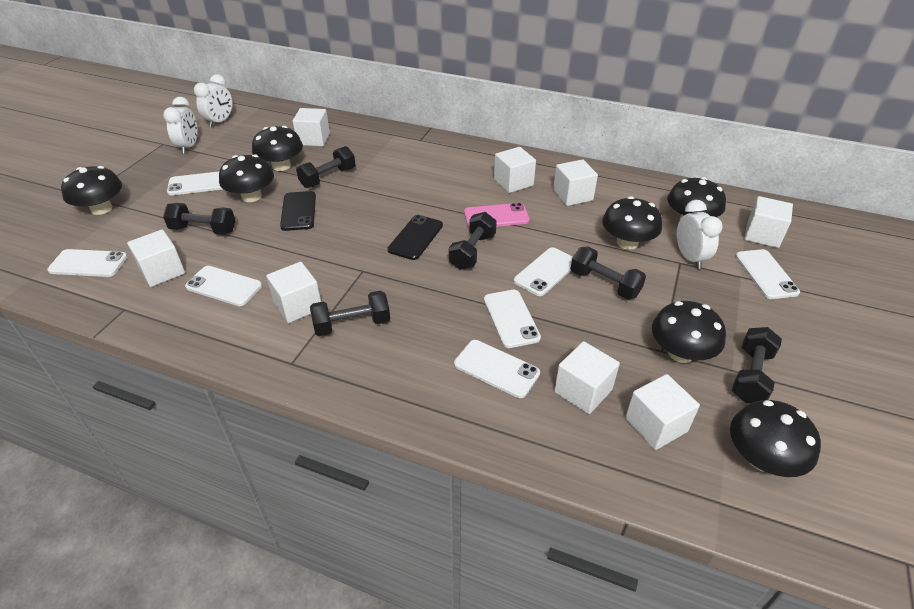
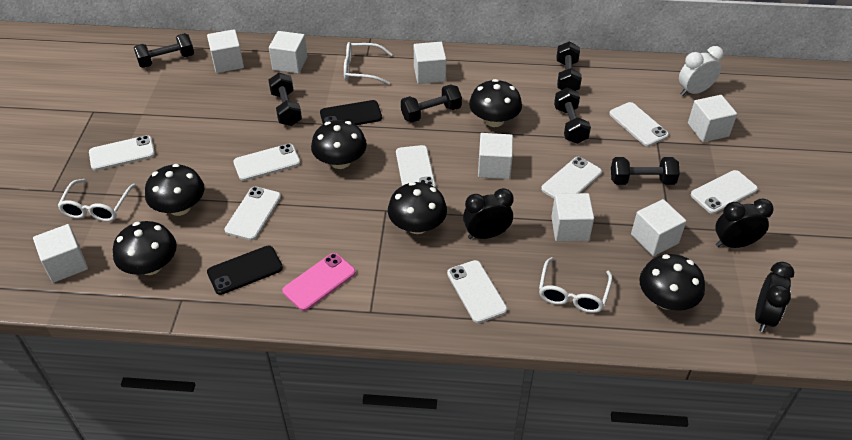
black clock: 0 -> 3
black mushroom: 7 -> 6
white clock: 3 -> 1
white glasses: 0 -> 3
white phone: 7 -> 8

